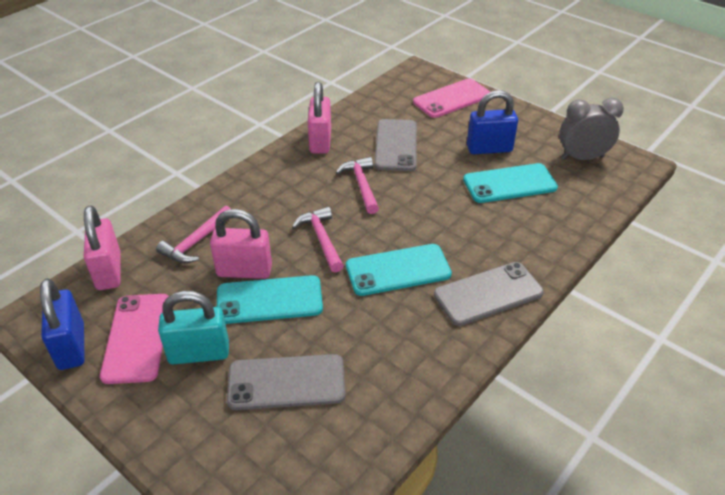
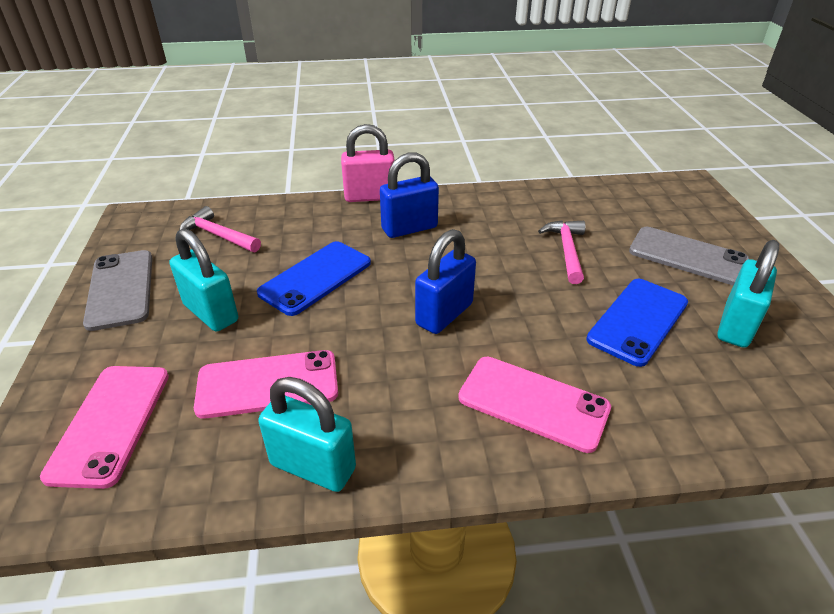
blue phone: 0 -> 2
grey clock: 1 -> 0
grey phone: 3 -> 2
pink hammer: 3 -> 2
pink padlock: 3 -> 1
pink phone: 2 -> 3
turquoise padlock: 1 -> 3
turquoise phone: 3 -> 0

